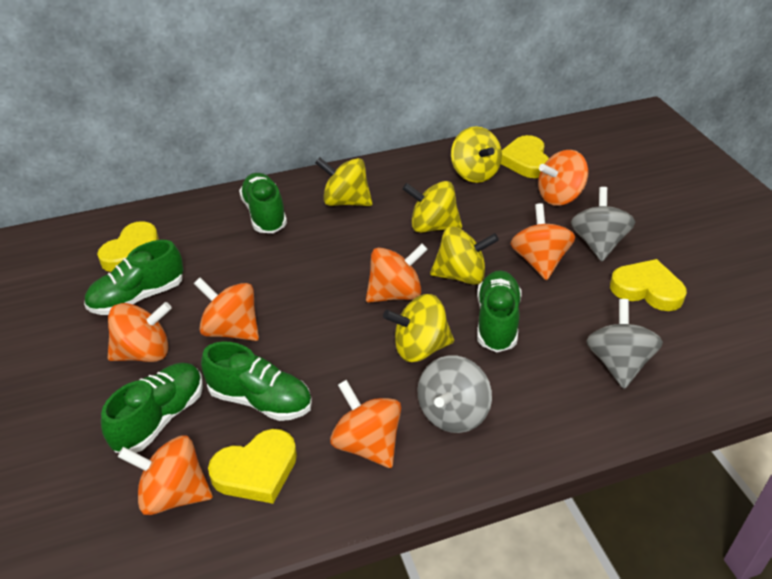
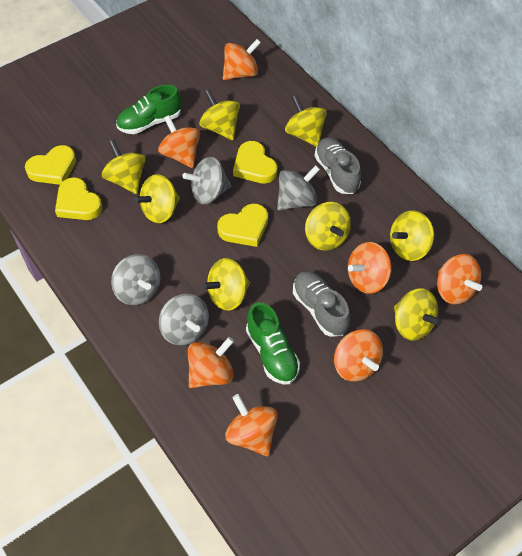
green shoe: 5 -> 2
grey shoe: 0 -> 2
grey spinning top: 3 -> 4
yellow spinning top: 5 -> 8

